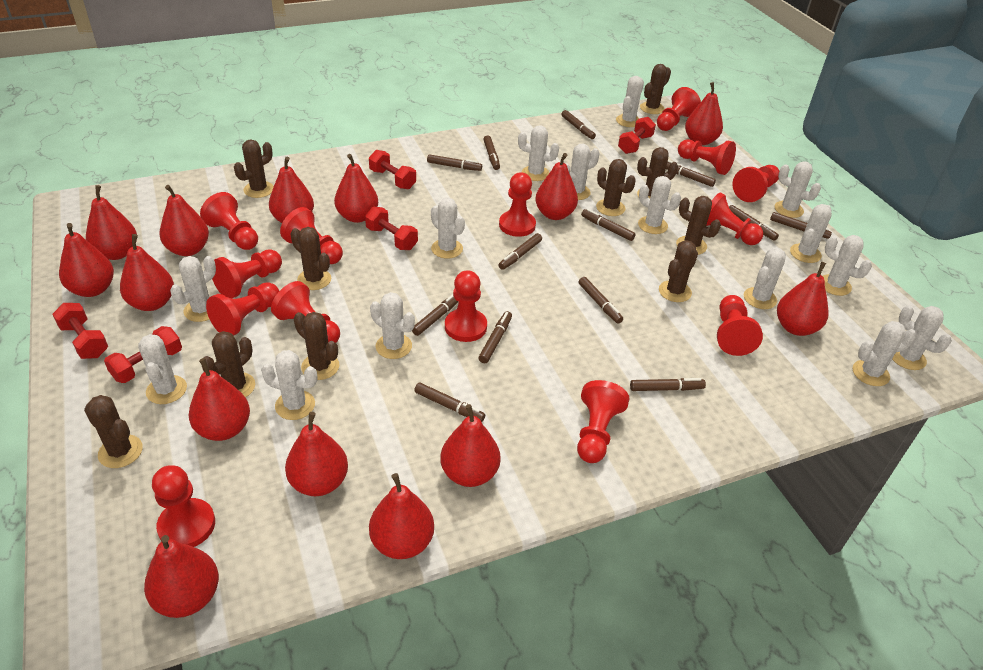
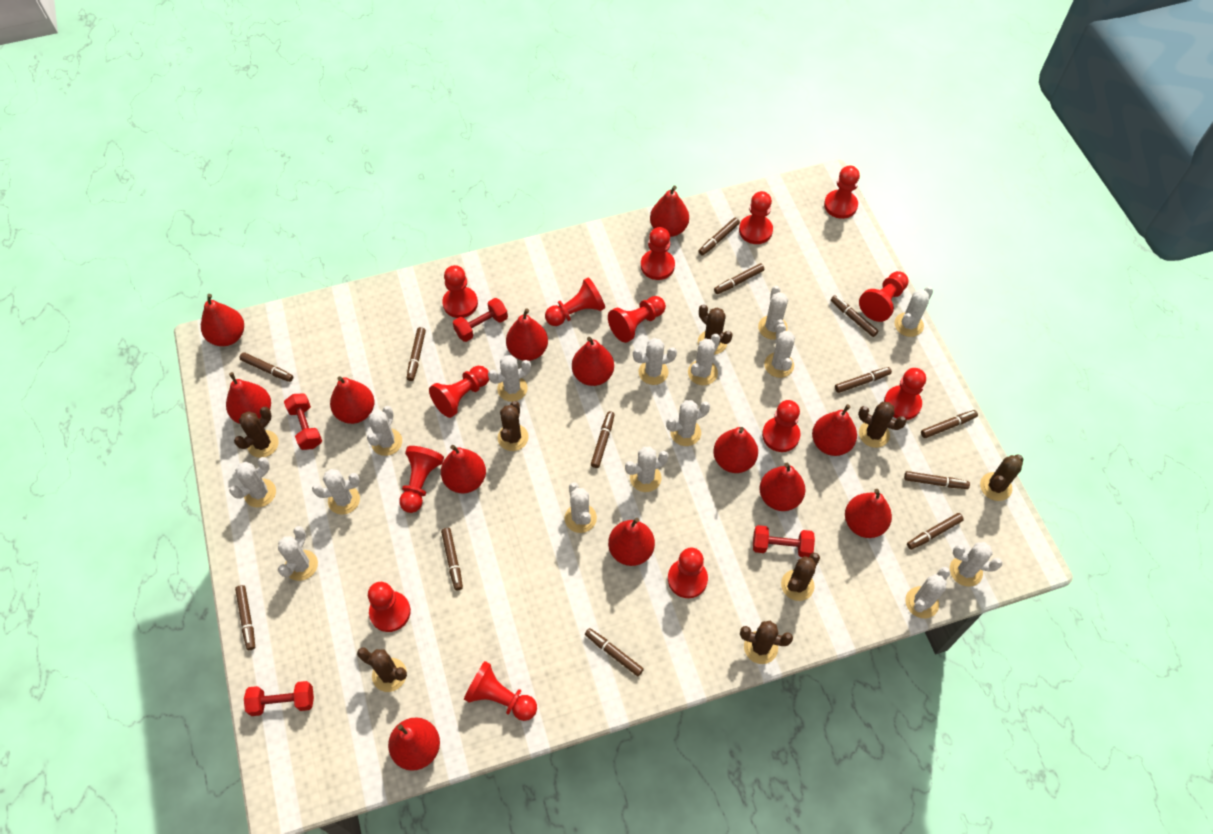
brown cactus: 10 -> 8
red dumbbell: 5 -> 4
red pear: 14 -> 13

